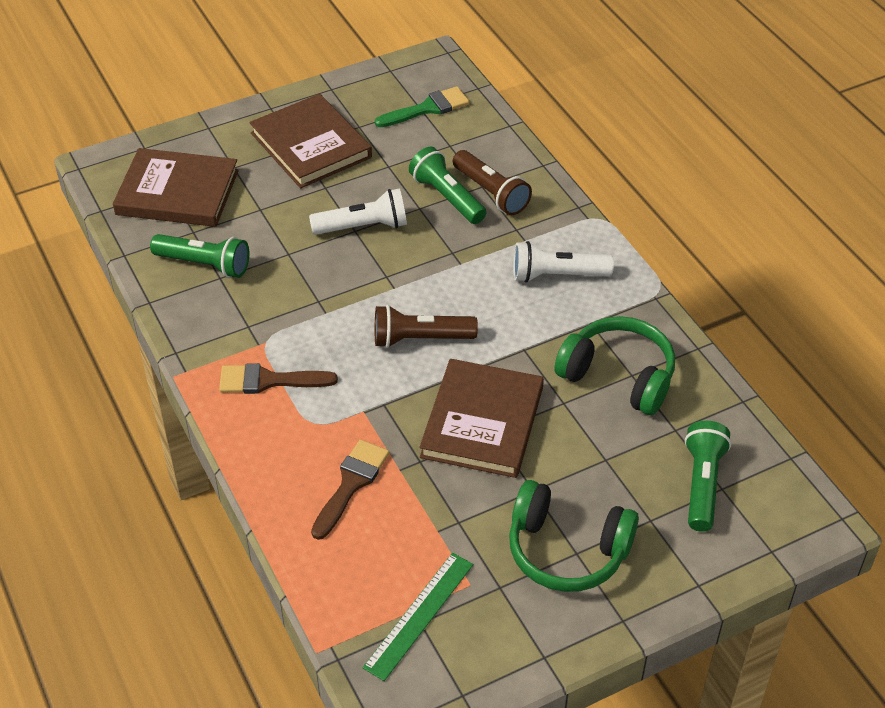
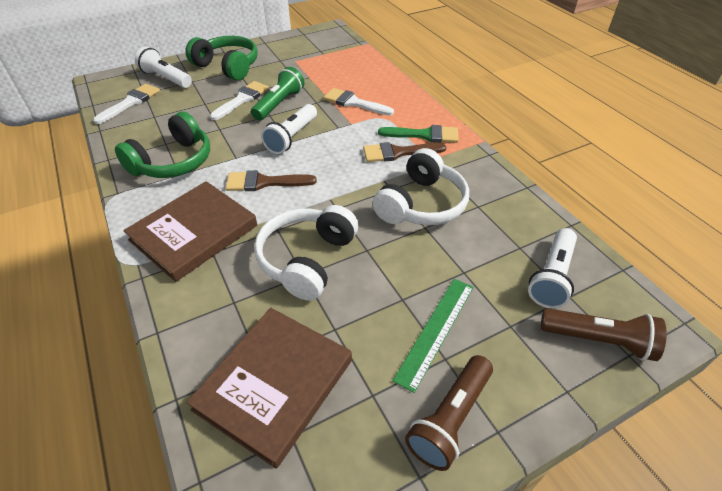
brown book: 3 -> 2
green flashlight: 3 -> 1
white brush: 0 -> 3
white flashlight: 2 -> 3
white headphones: 0 -> 2

